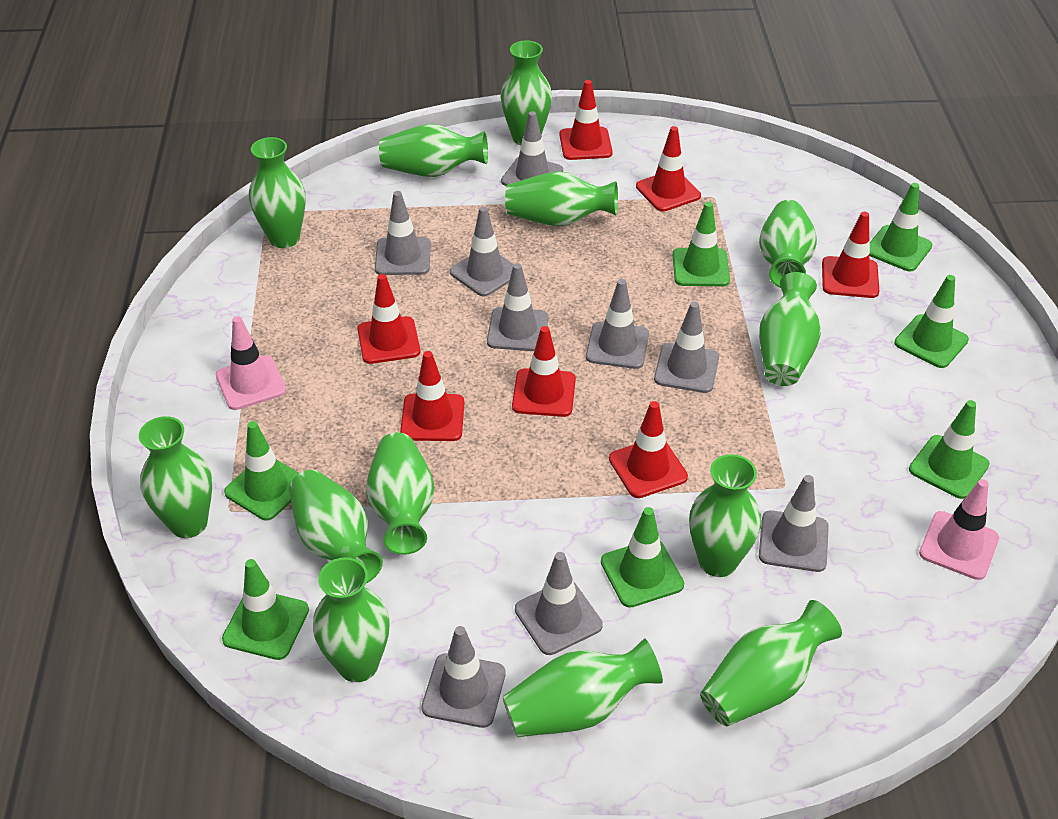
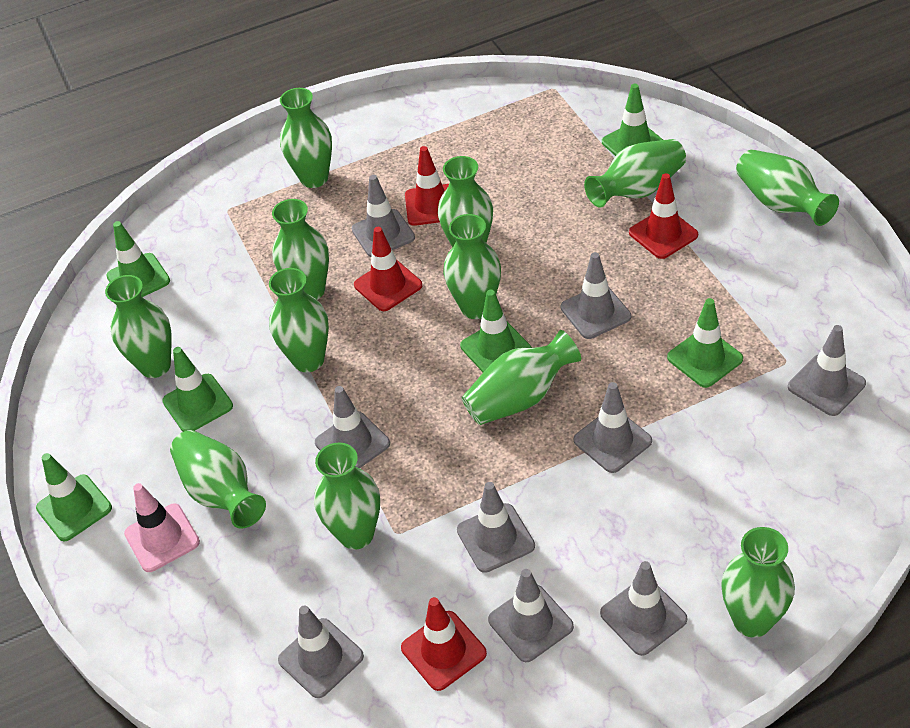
green traffic cone: 7 -> 6
green vase: 13 -> 12
pink traffic cone: 2 -> 1
red traffic cone: 7 -> 4

